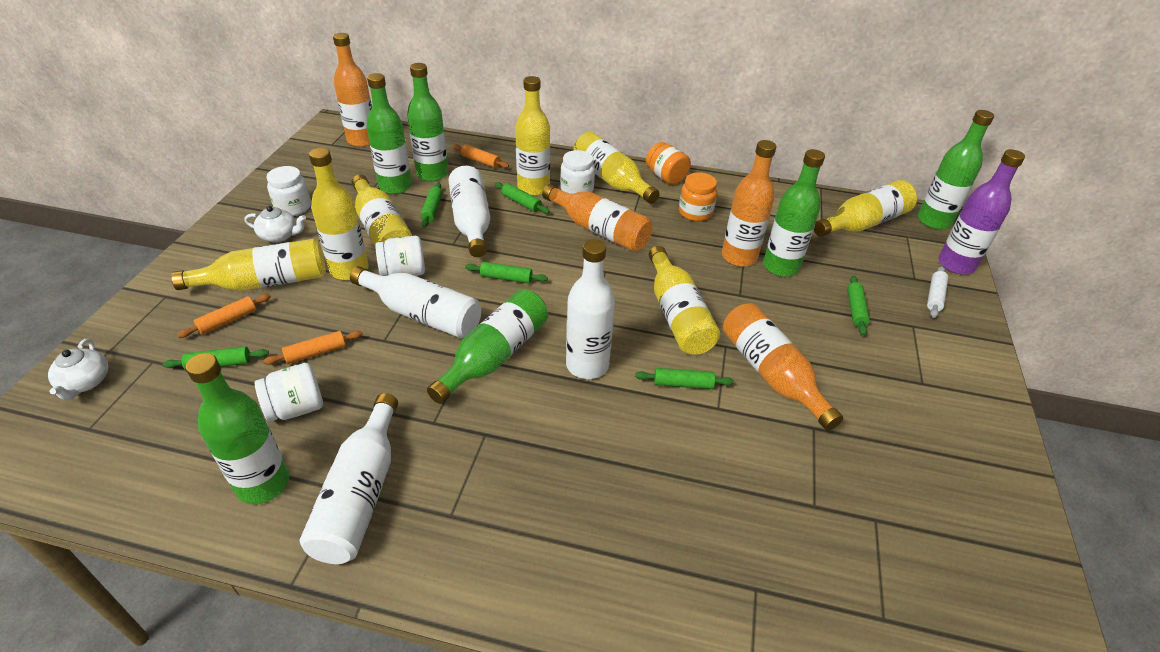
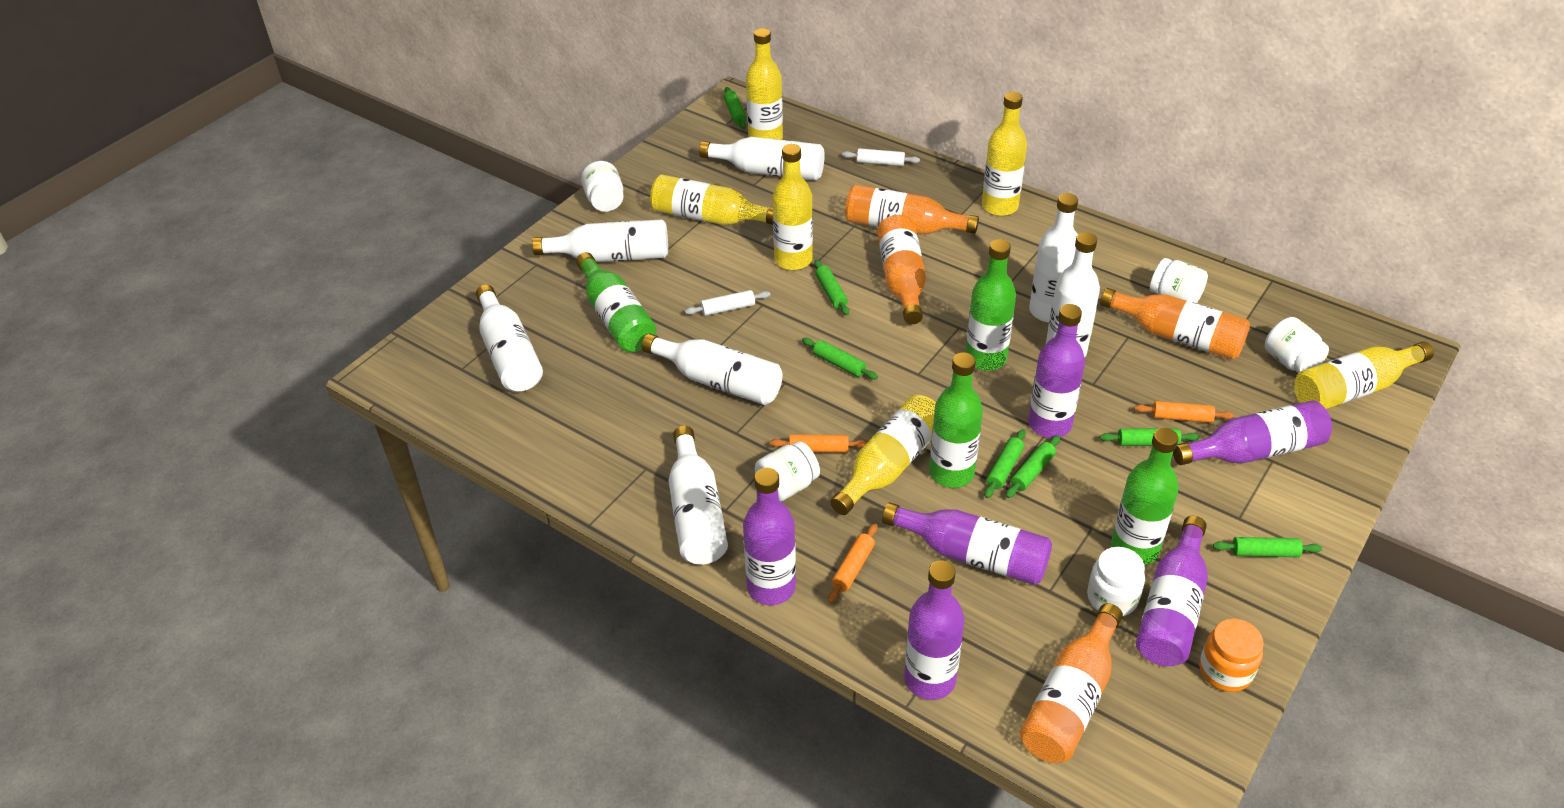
green bottle: 6 -> 4
green rolling pin: 6 -> 7
orange jar: 2 -> 1
purple bottle: 1 -> 6
white bottle: 4 -> 7
white jar: 4 -> 5
white rolling pin: 1 -> 2
white teapot: 2 -> 0
yellow bottle: 7 -> 6

